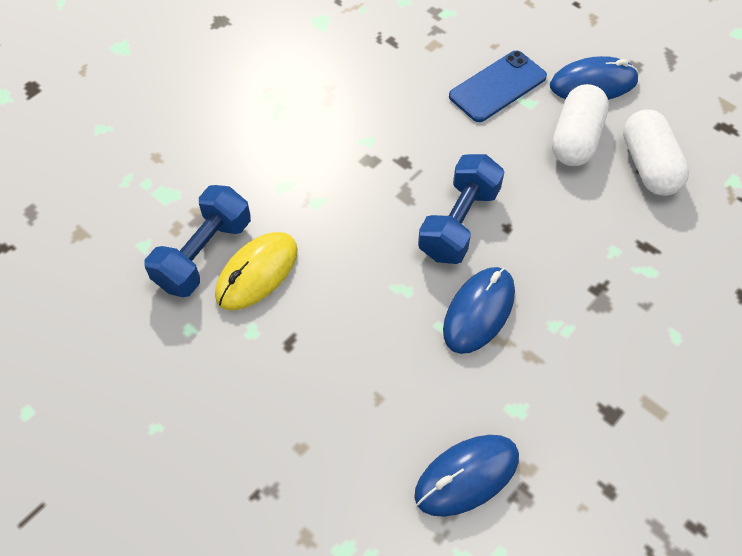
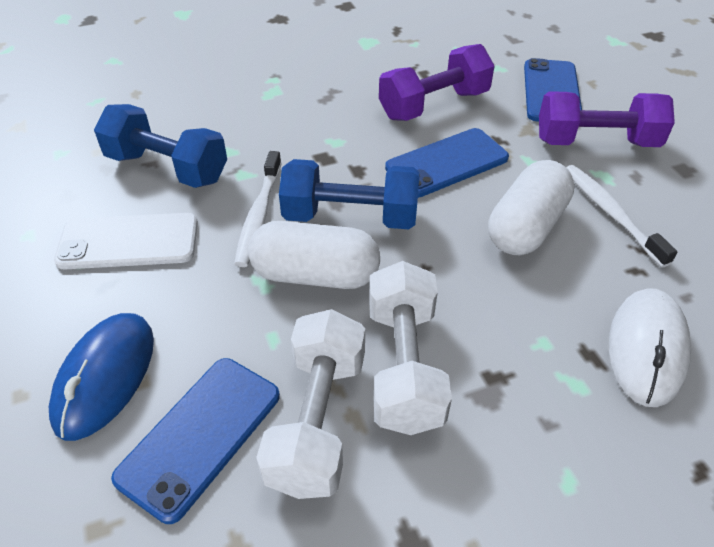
blue mouse: 3 -> 1
blue phone: 1 -> 3
purple dumbbell: 0 -> 2
white dumbbell: 0 -> 2
white mouse: 0 -> 1
white phone: 0 -> 1
white toothbrush: 0 -> 2
yellow mouse: 1 -> 0

